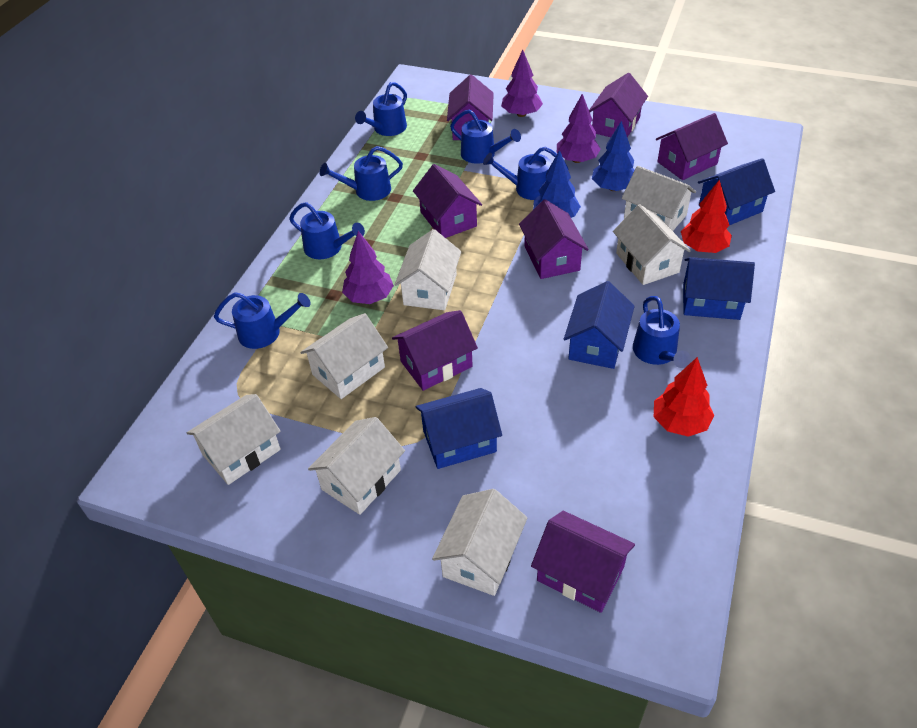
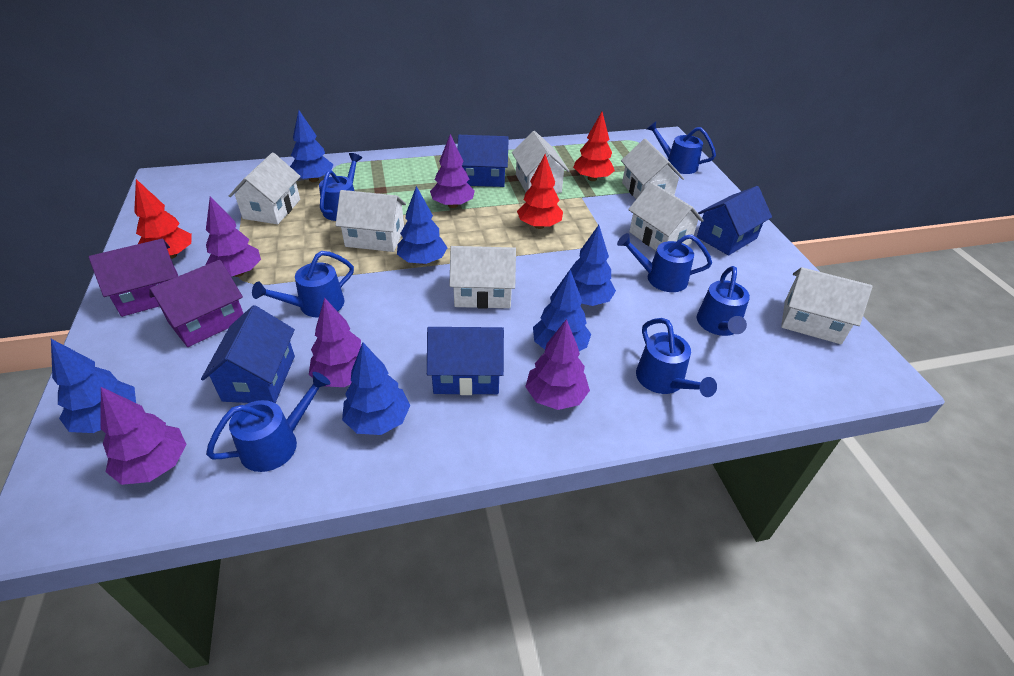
blue tree: 2 -> 6
purple house: 7 -> 2
purple tree: 3 -> 5
red tree: 2 -> 3

